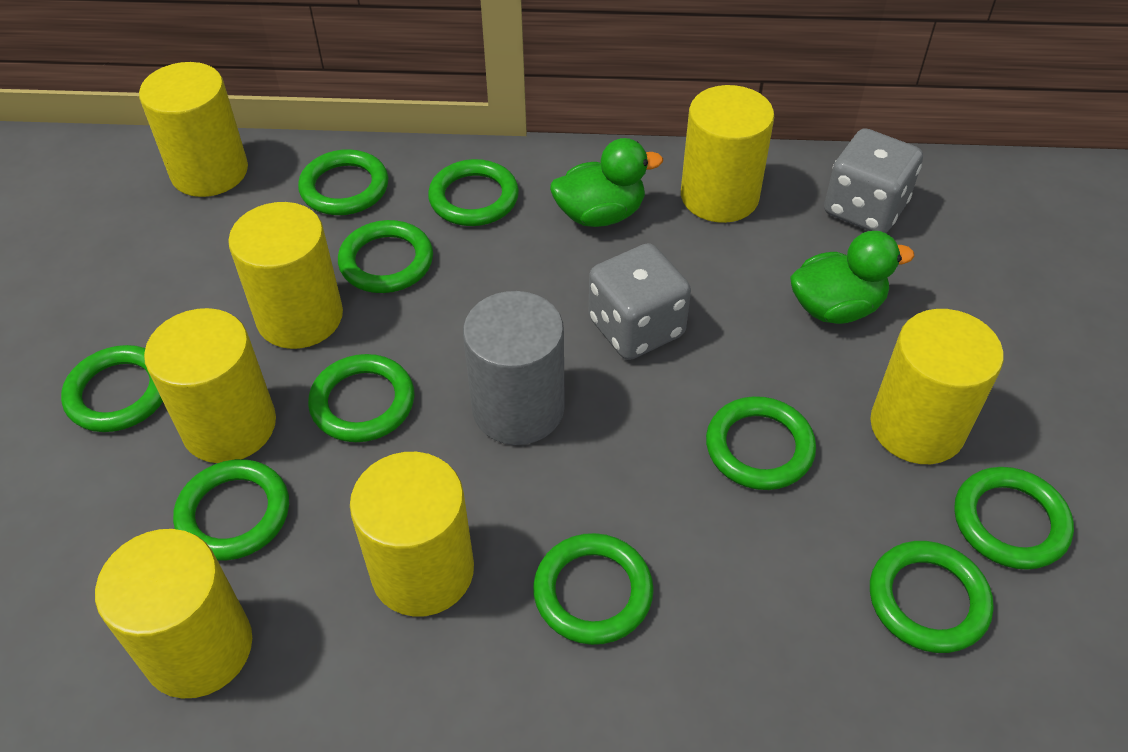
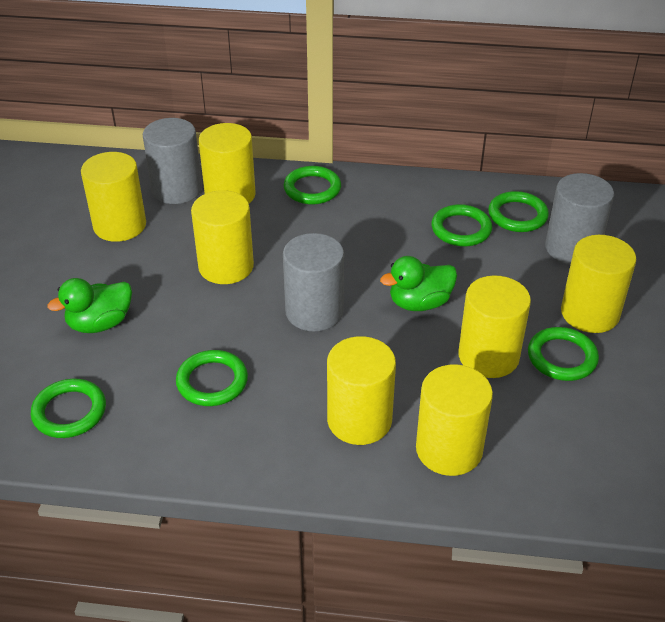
green ring: 10 -> 6
grey cylinder: 1 -> 3
grey dice: 2 -> 0

